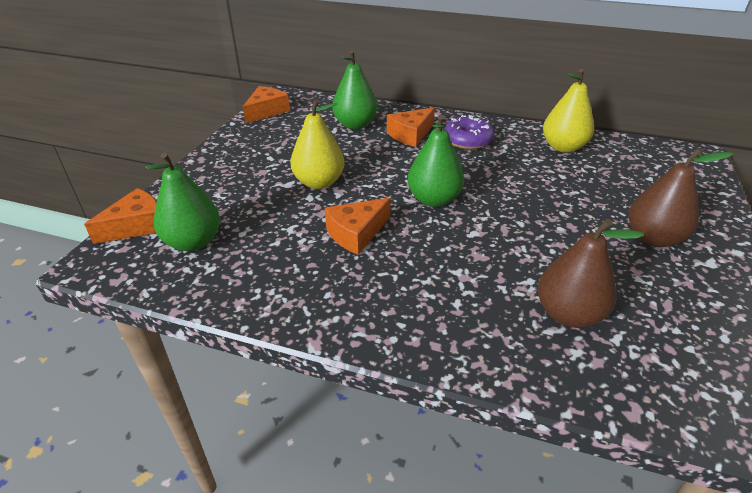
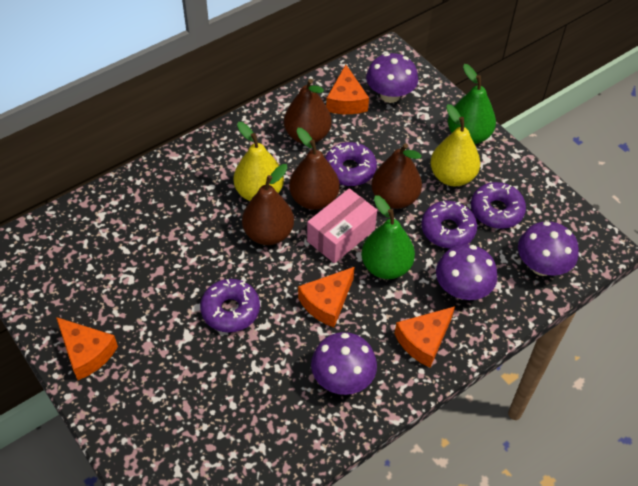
brown pear: 2 -> 4
green pear: 3 -> 2
pink box: 0 -> 1
purple donut: 1 -> 4
purple mushroom: 0 -> 4

